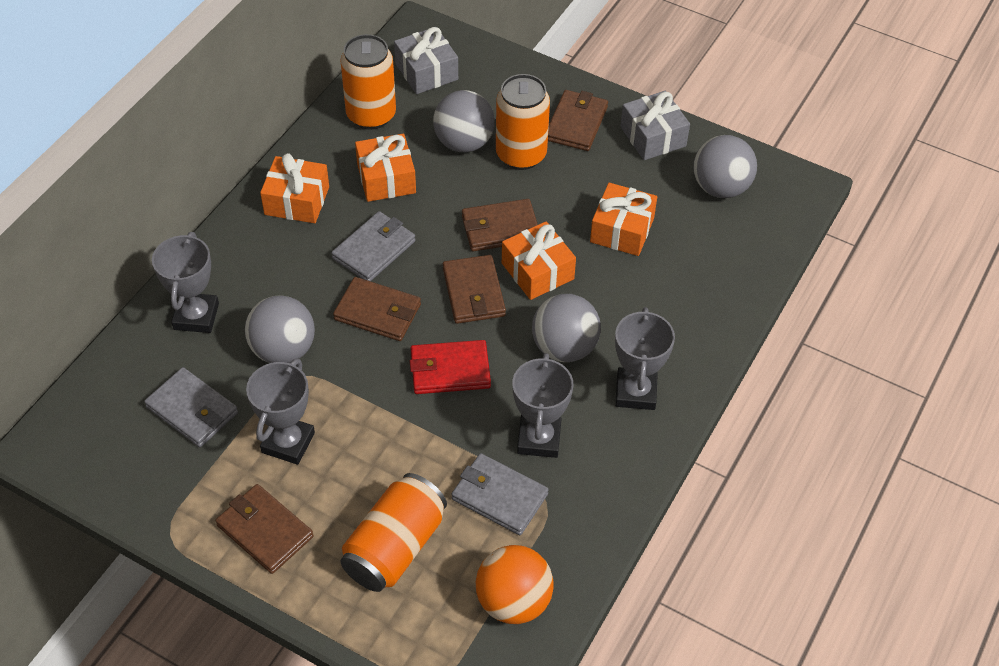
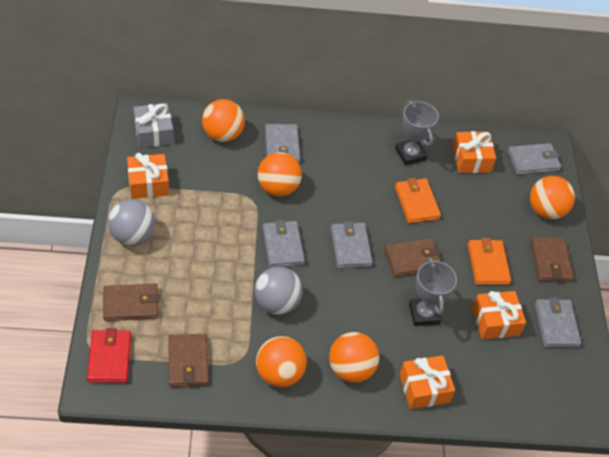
brown wallet: 5 -> 4
grey ball: 4 -> 2
grey gift: 2 -> 1
grey trophy: 4 -> 2
grey wallet: 3 -> 5
orange ball: 1 -> 5
orange can: 3 -> 0
orange wallet: 0 -> 2

